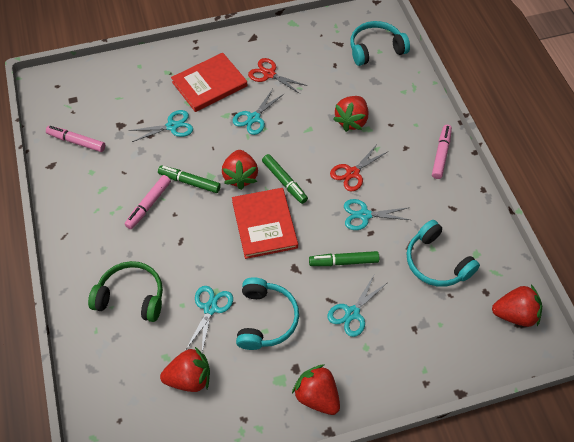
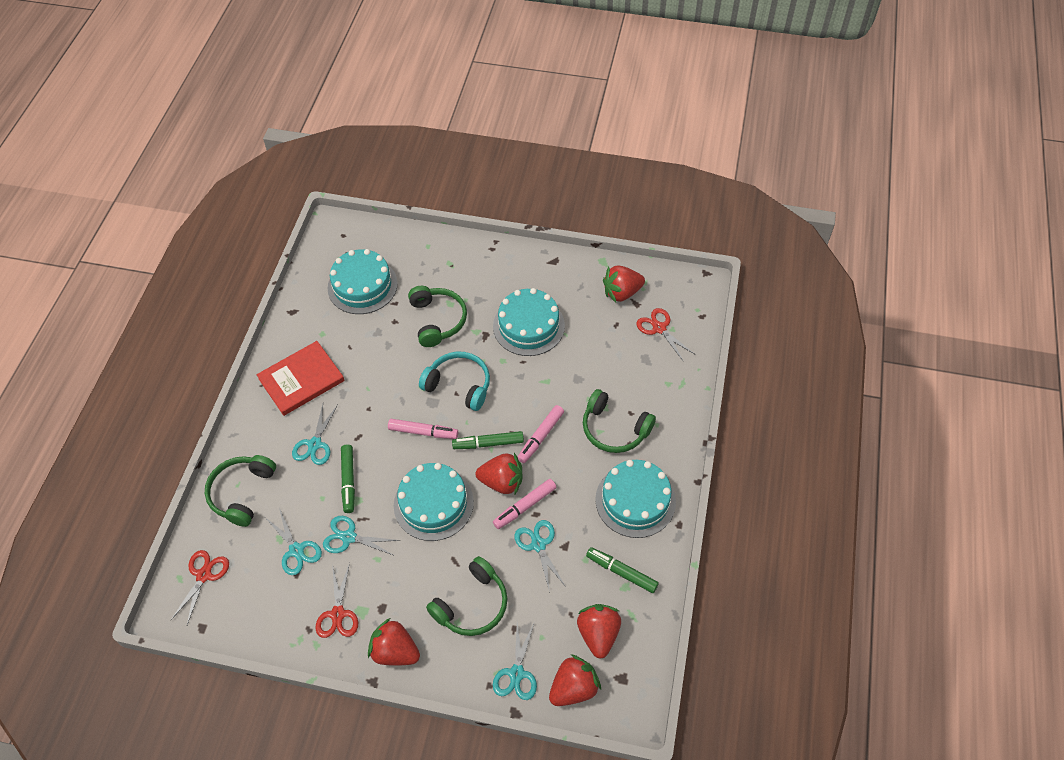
green headphones: 1 -> 4
red book: 2 -> 1
red scissors: 2 -> 3
turquoise cake: 0 -> 4
turquoise headphones: 3 -> 1

